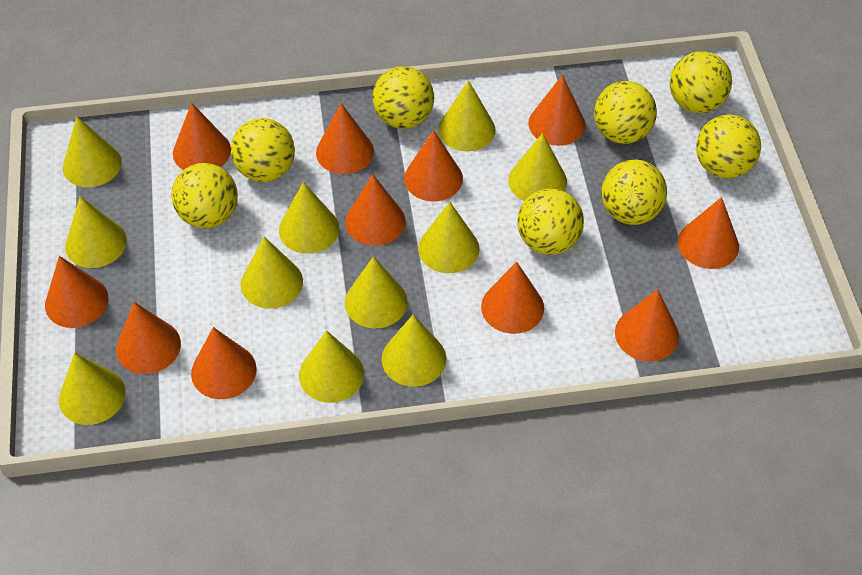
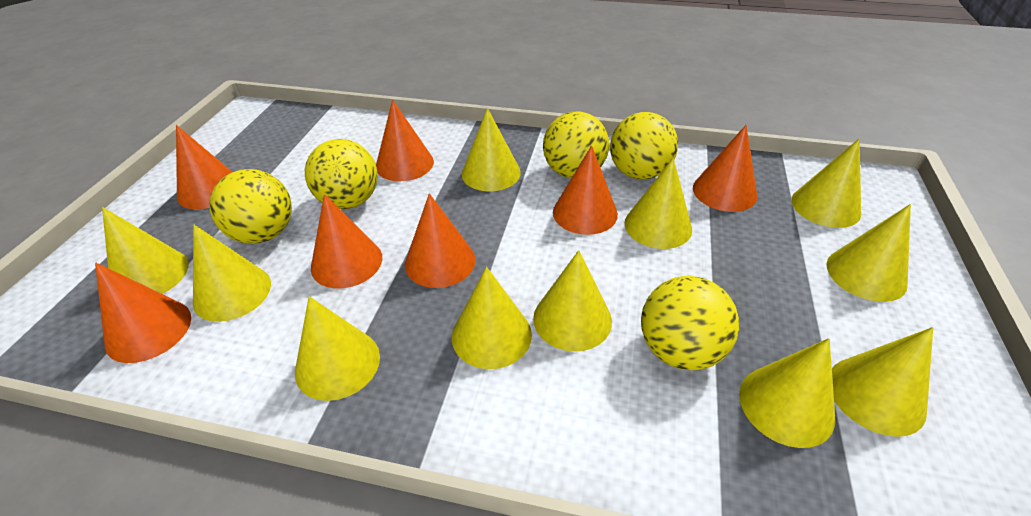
orange cone: 11 -> 7
yellow ball: 8 -> 5

